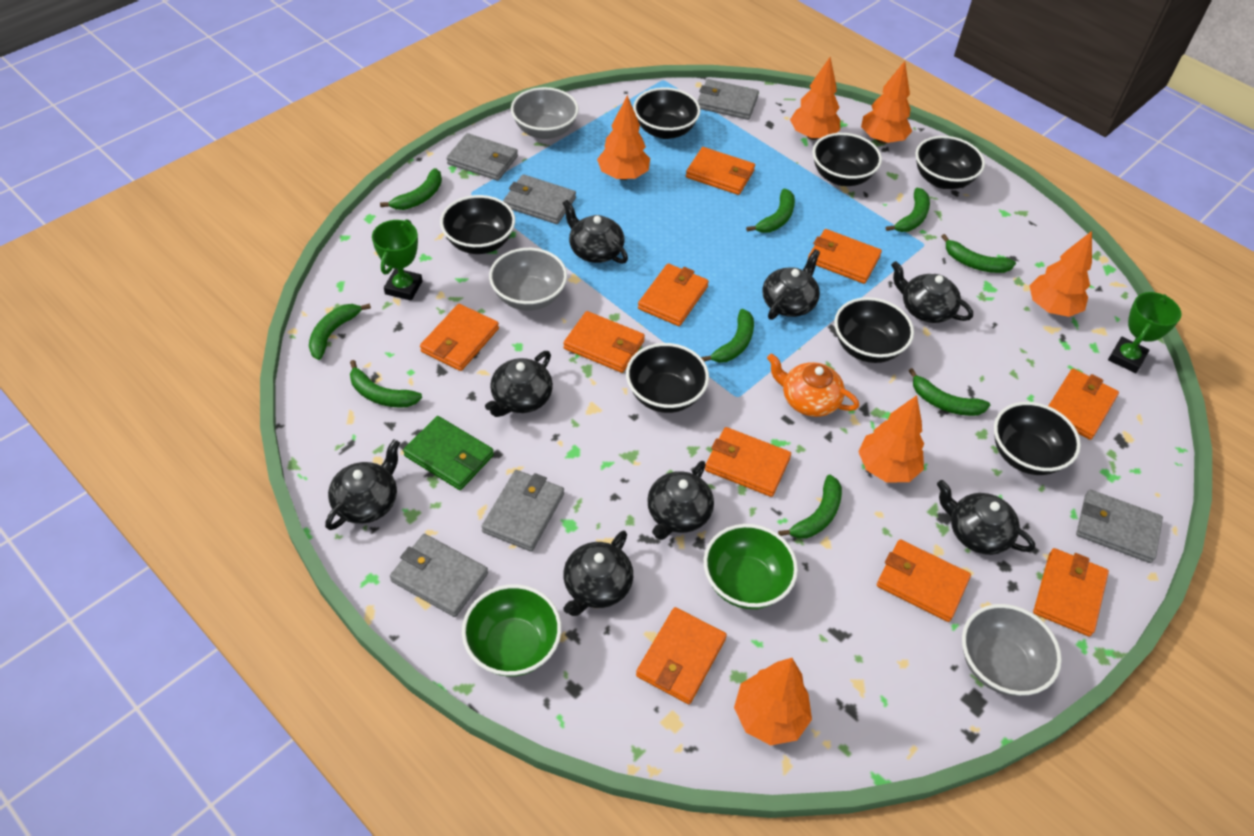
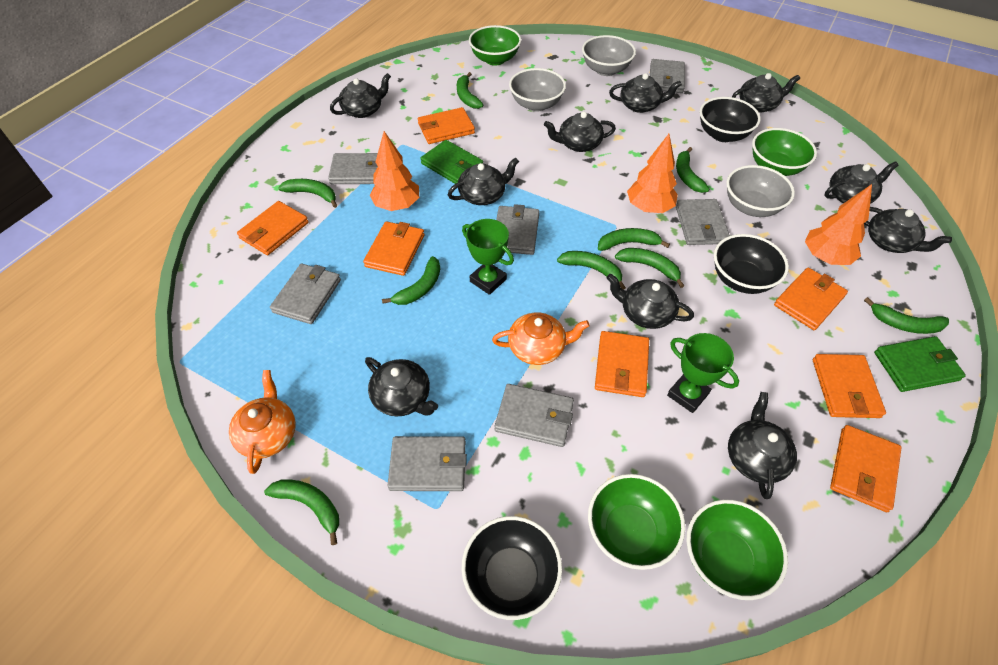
black bowl: 7 -> 3
black teapot: 8 -> 10
green bowl: 2 -> 4
green wallet: 1 -> 2
grey wallet: 6 -> 7
orange teapot: 1 -> 2
orange tree: 6 -> 3
orange wallet: 10 -> 7

